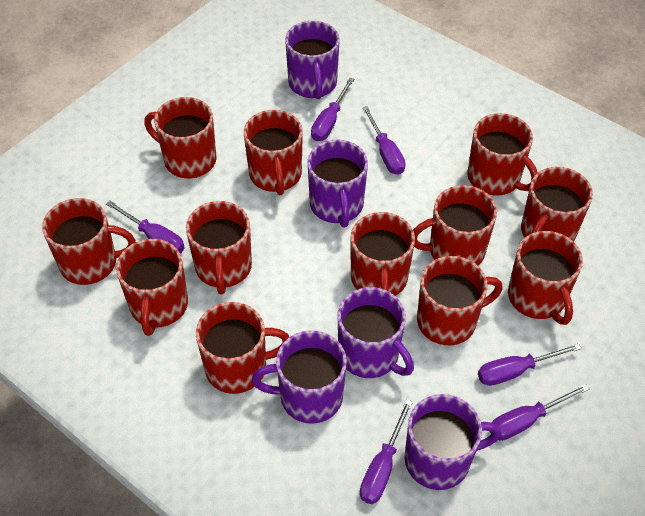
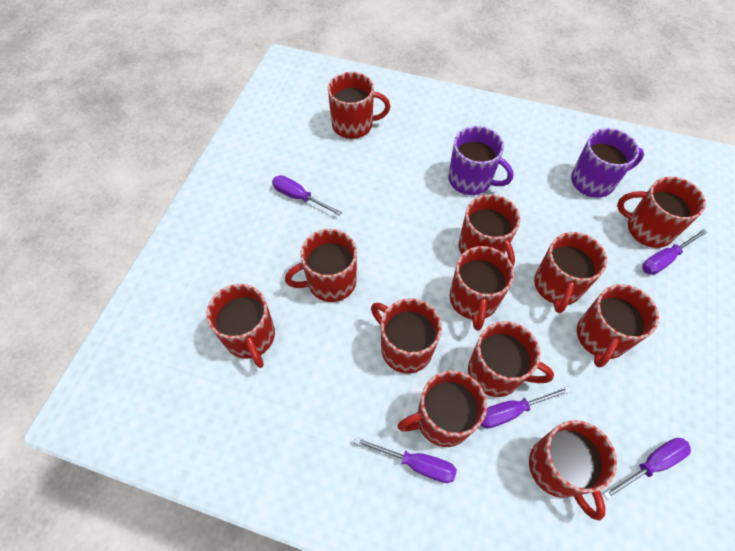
purple mug: 5 -> 2
purple screwdriver: 6 -> 5

